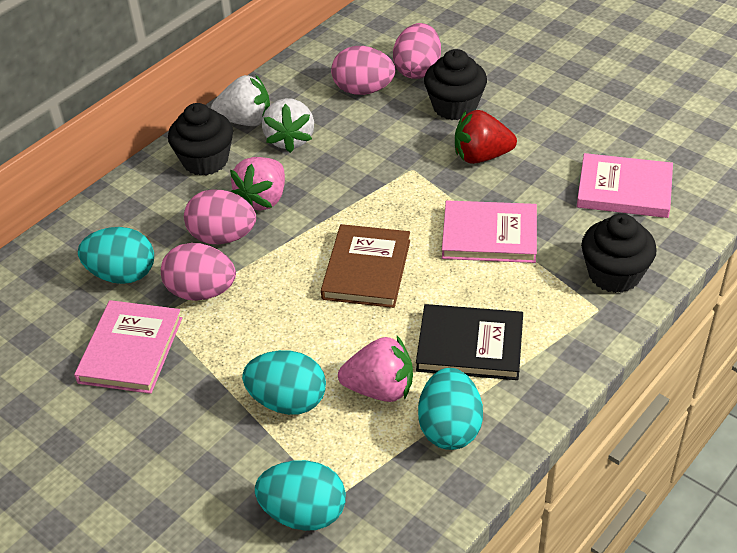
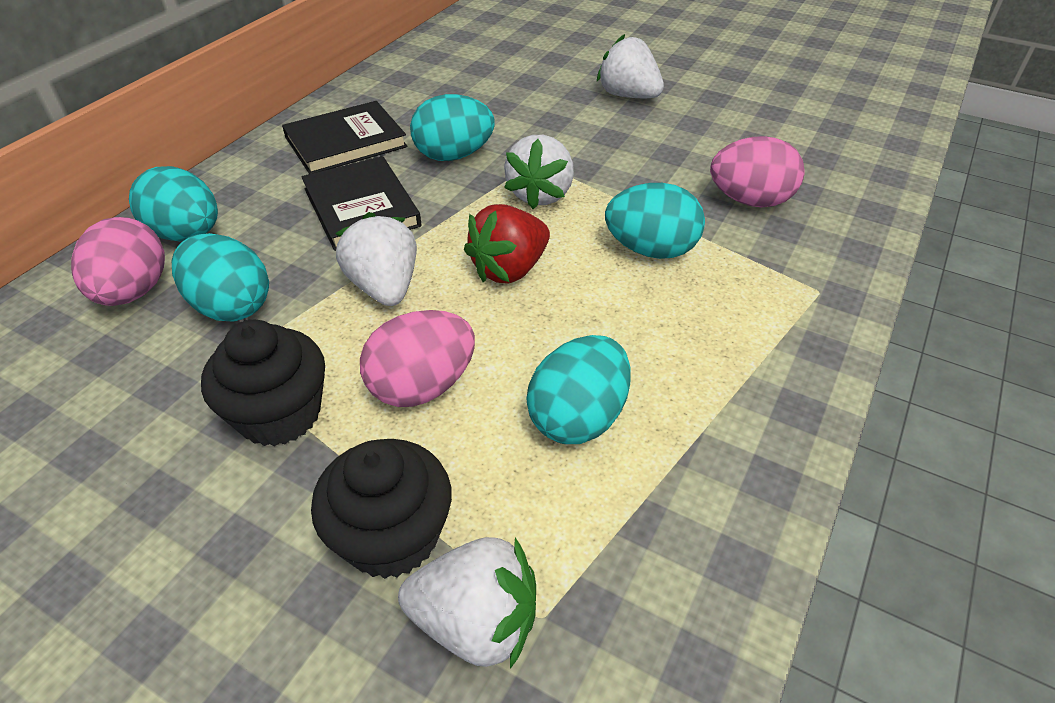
black book: 1 -> 2
black cupcake: 3 -> 2
brown book: 1 -> 0
pink book: 3 -> 0
pink egg: 4 -> 3
pink strawberry: 2 -> 0
turquoise egg: 4 -> 5
white strawberry: 2 -> 4

